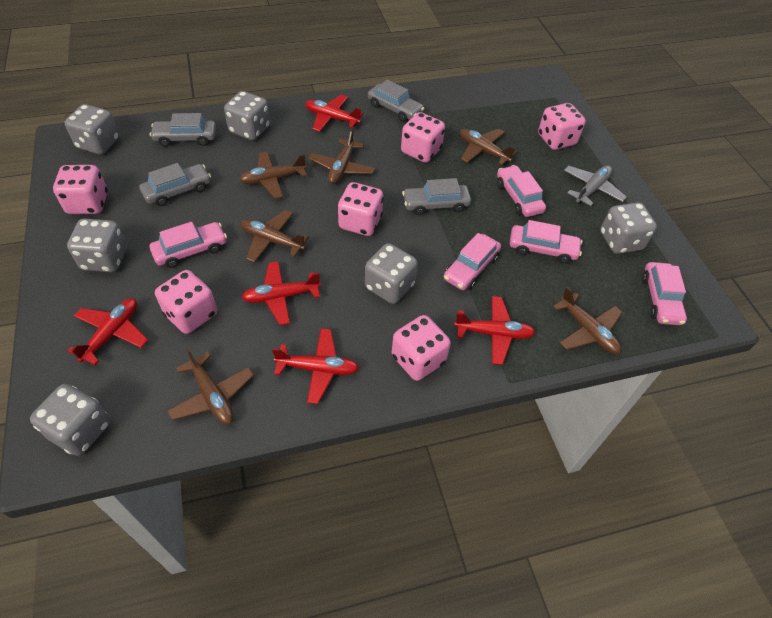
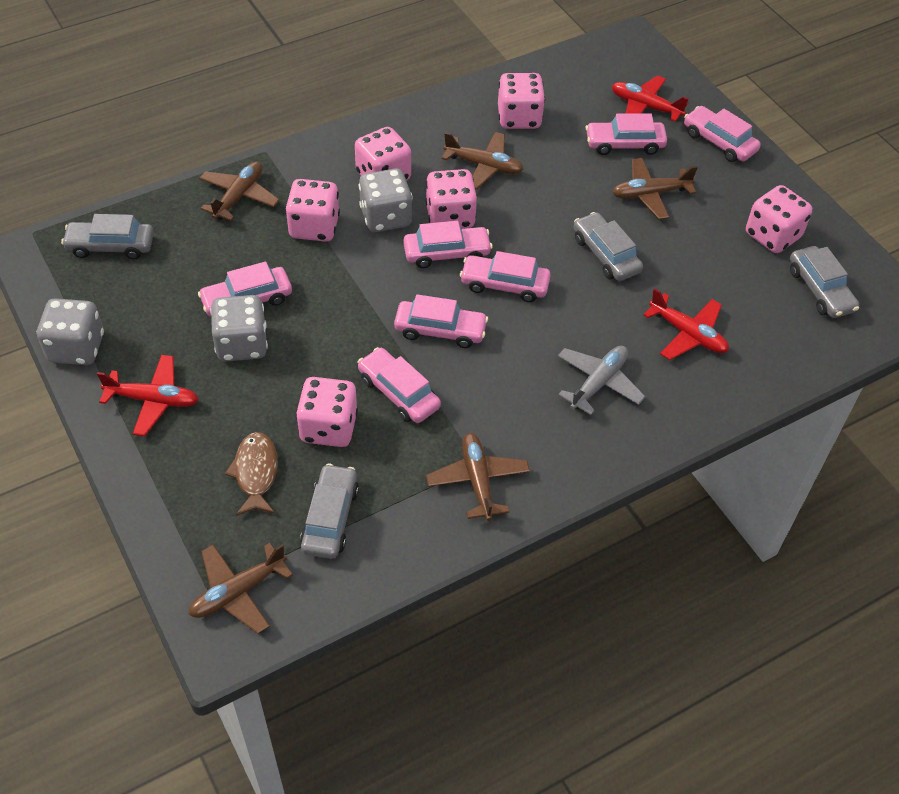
brown fish: 0 -> 1
brown plane: 6 -> 5
grey dice: 6 -> 3
pink car: 5 -> 7
red plane: 5 -> 3

